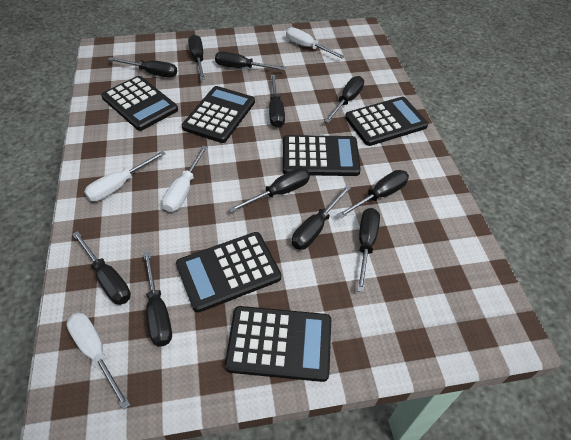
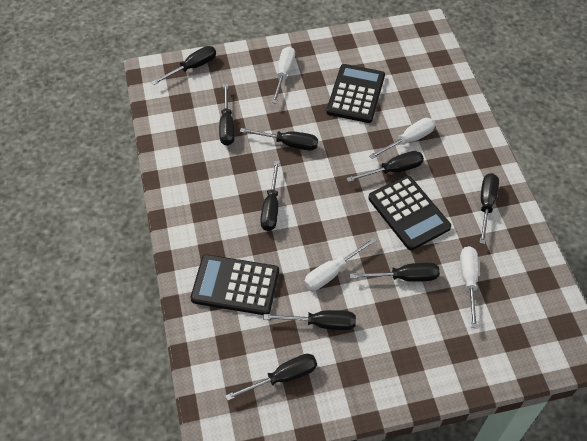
black calculator: 6 -> 3
black screwdriver: 11 -> 9

